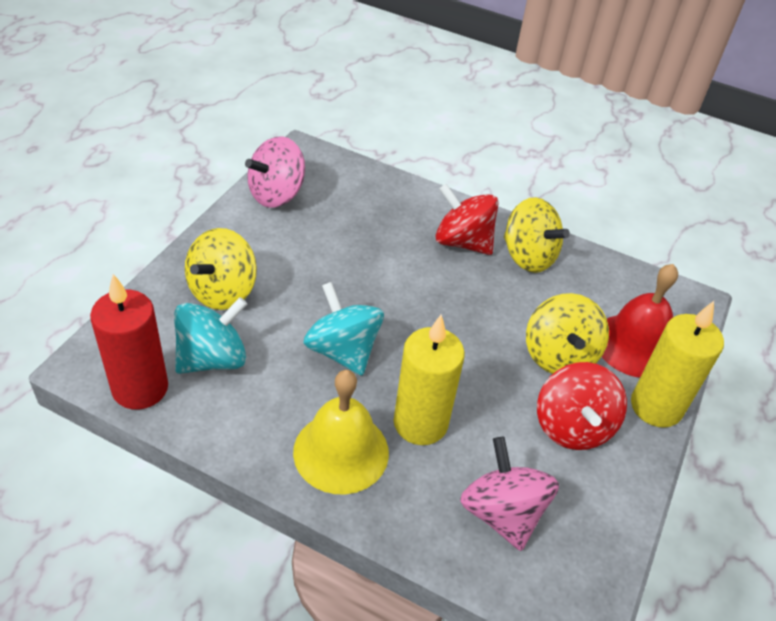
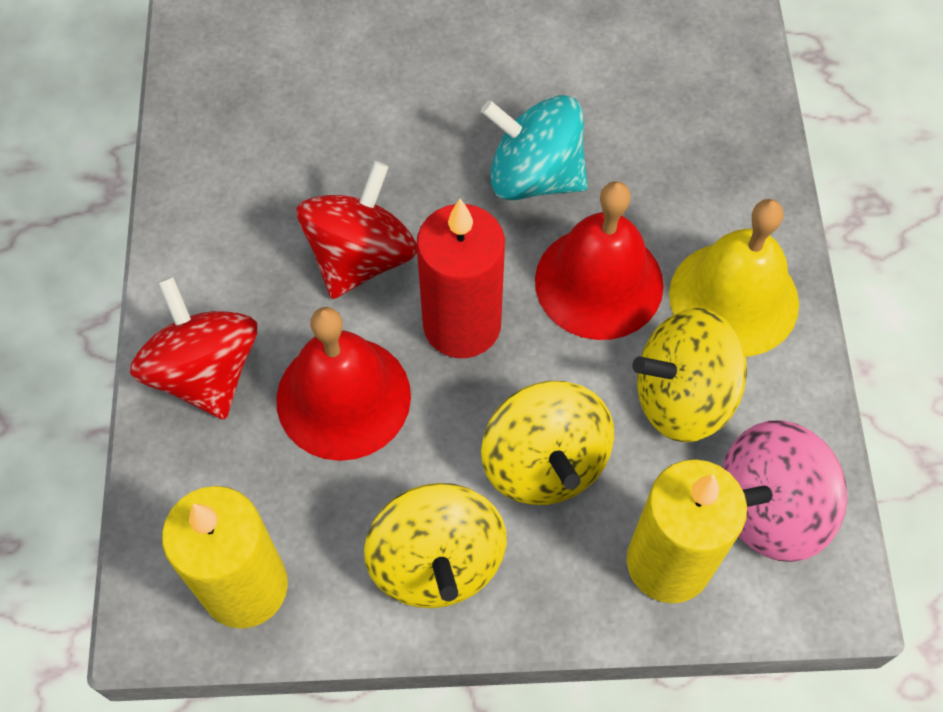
pink spinning top: 2 -> 1
red bell: 1 -> 2
turquoise spinning top: 2 -> 1

